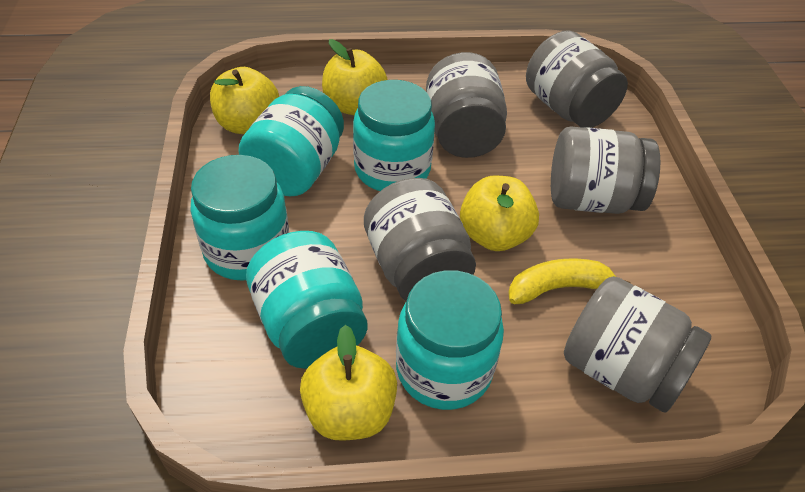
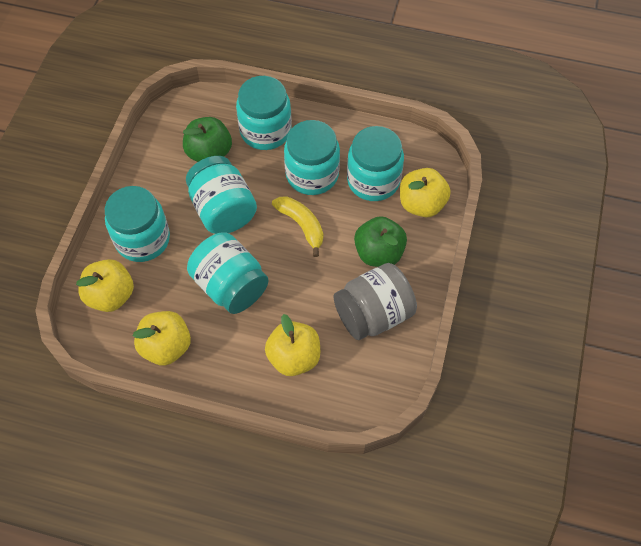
green apple: 0 -> 2
grey jar: 5 -> 1
turquoise jar: 5 -> 6

